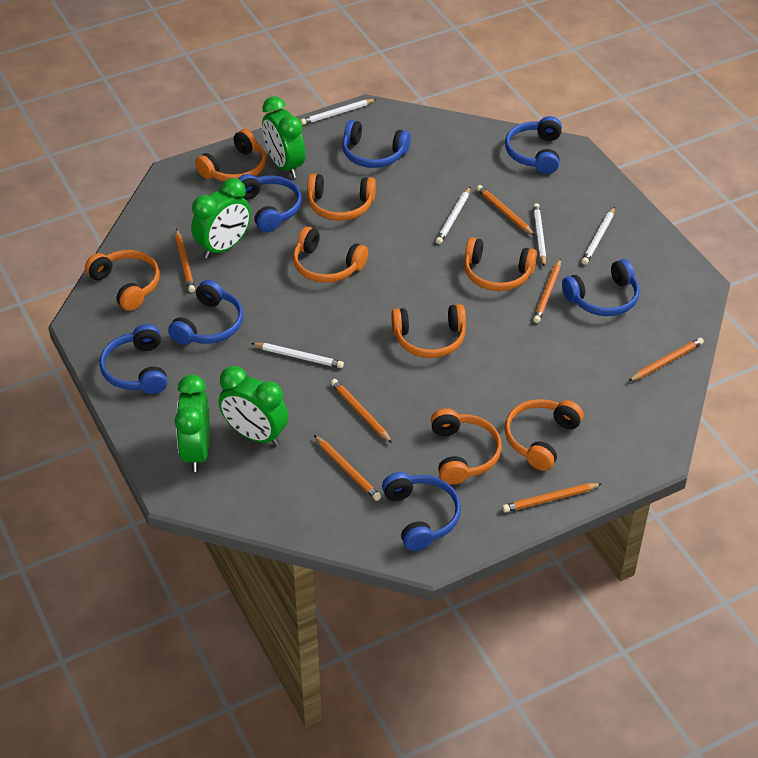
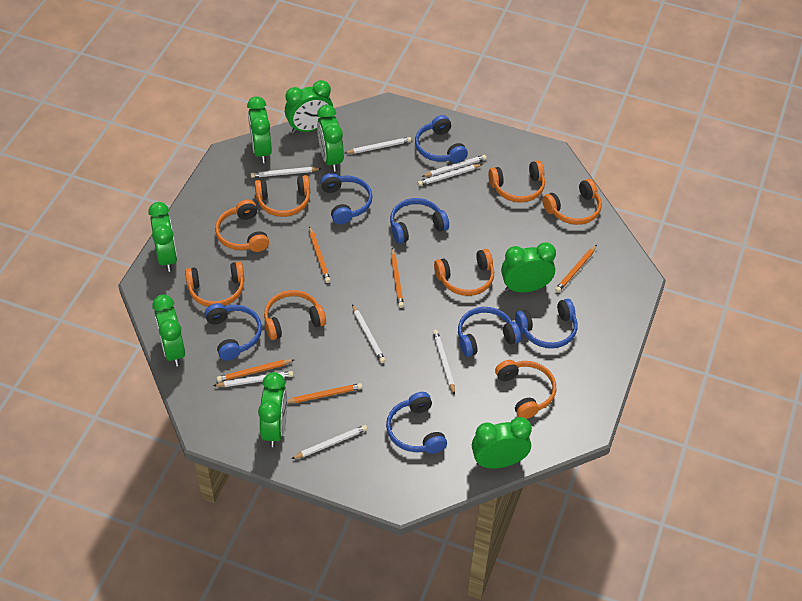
green clock: 4 -> 8
orange pencil: 7 -> 5
white pencil: 5 -> 8

